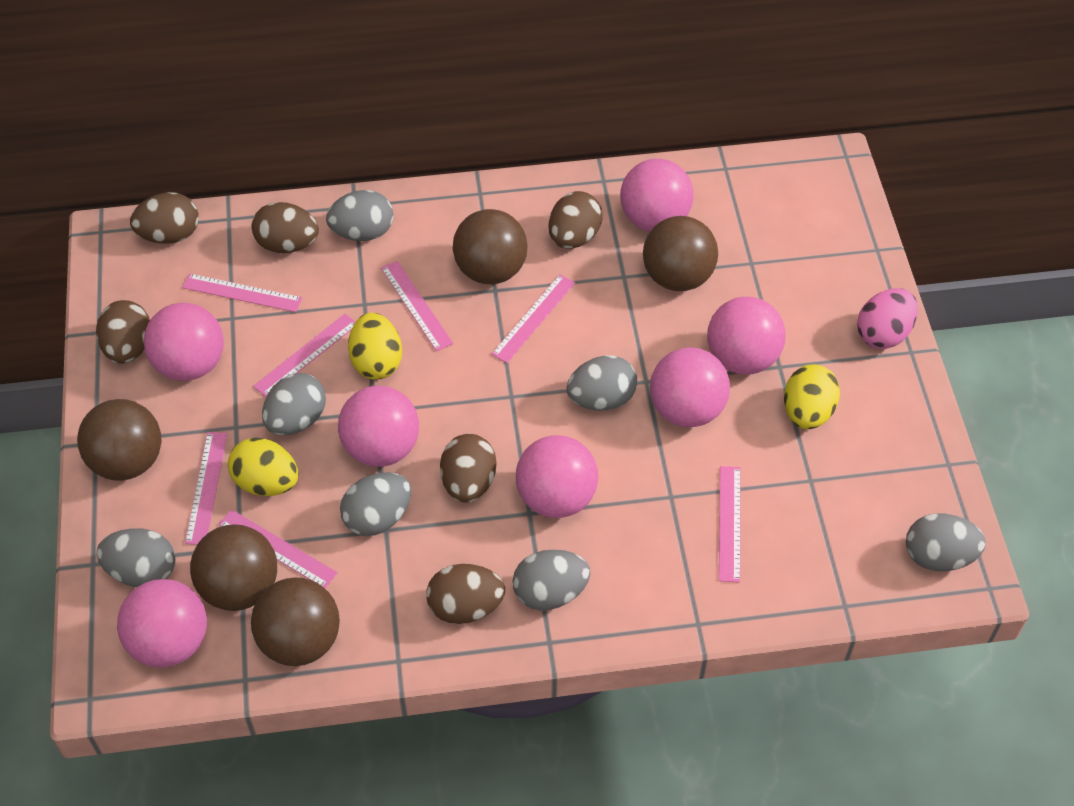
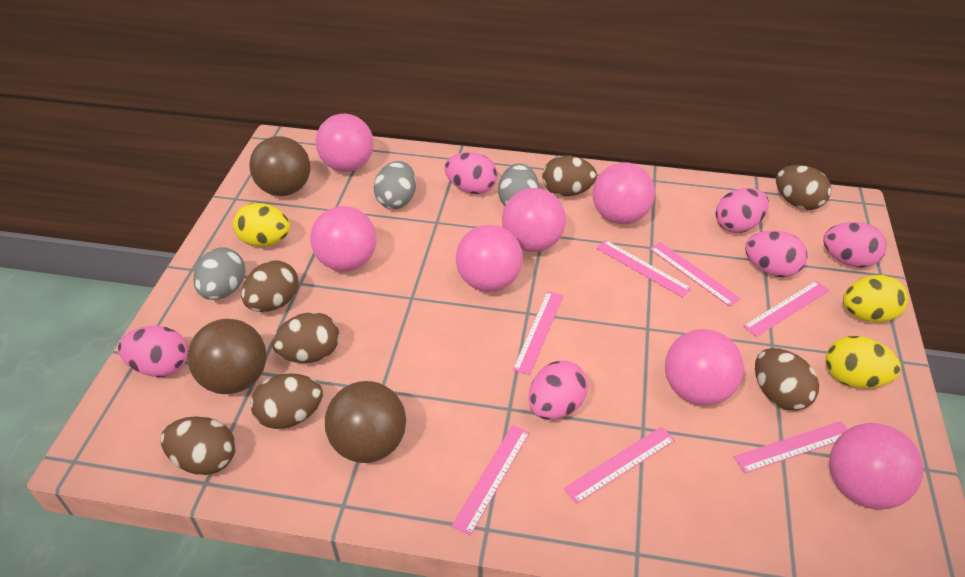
brown ball: 5 -> 3
brown egg: 6 -> 7
grey egg: 7 -> 3
pink egg: 1 -> 6

